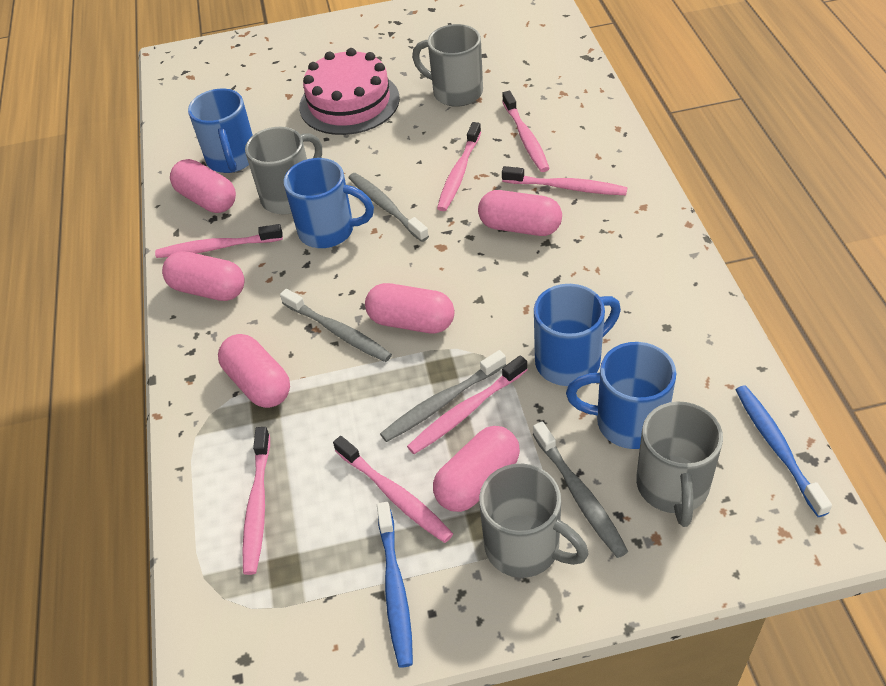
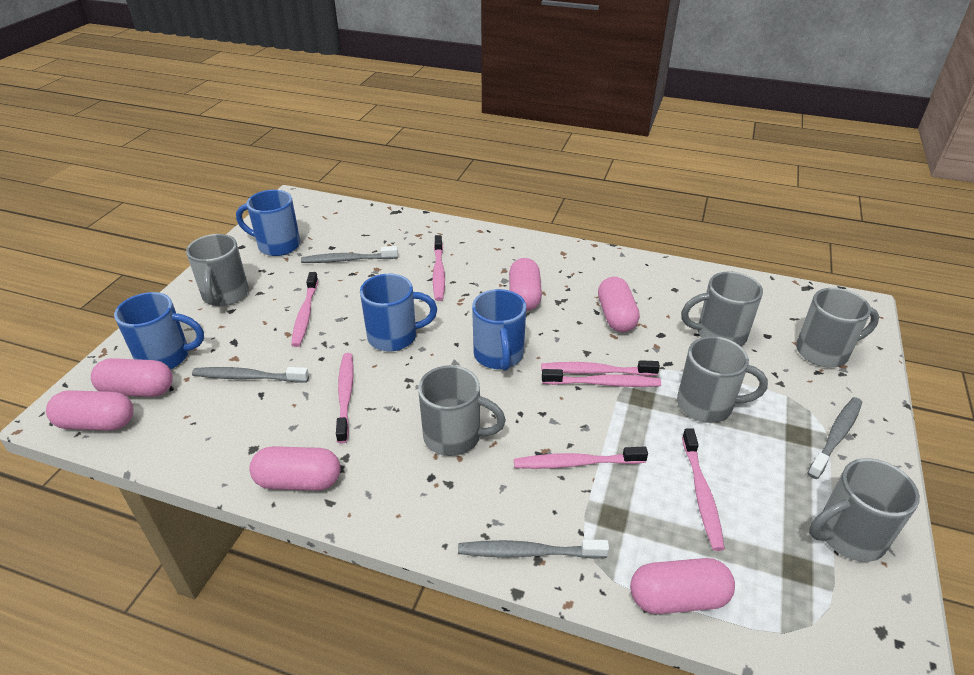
blue toothbrush: 2 -> 0
grey mug: 4 -> 6
pink cake: 1 -> 0

